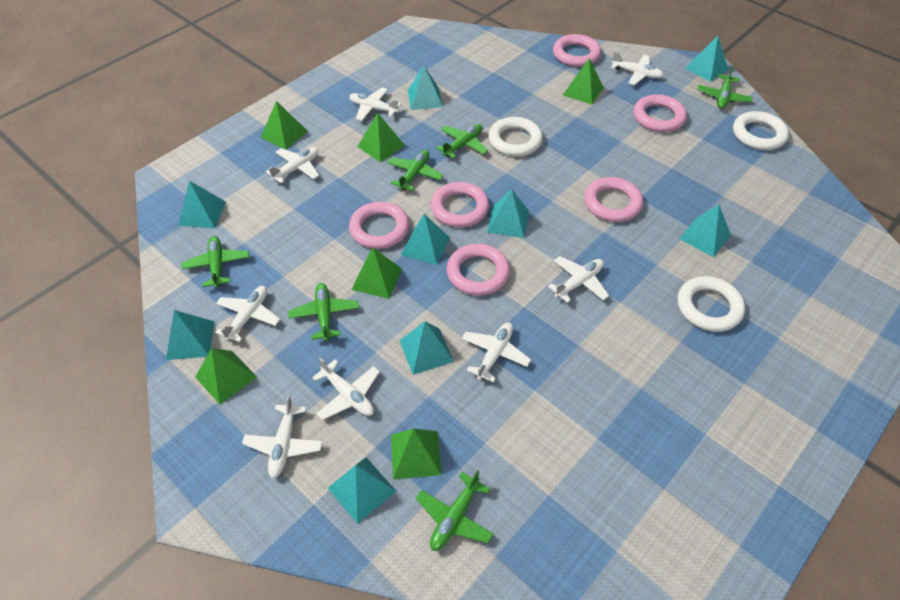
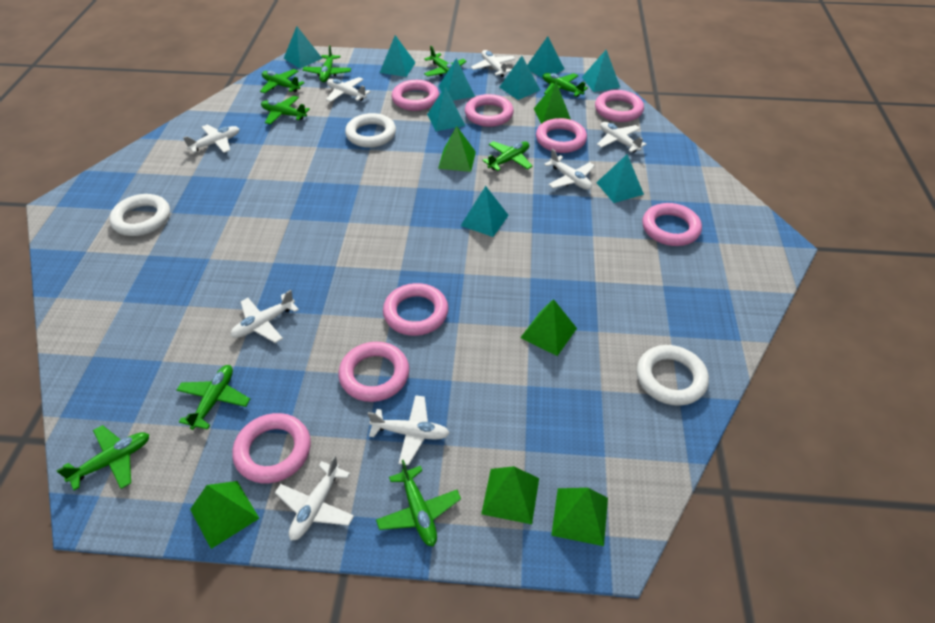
green plane: 6 -> 9
pink ring: 6 -> 8

